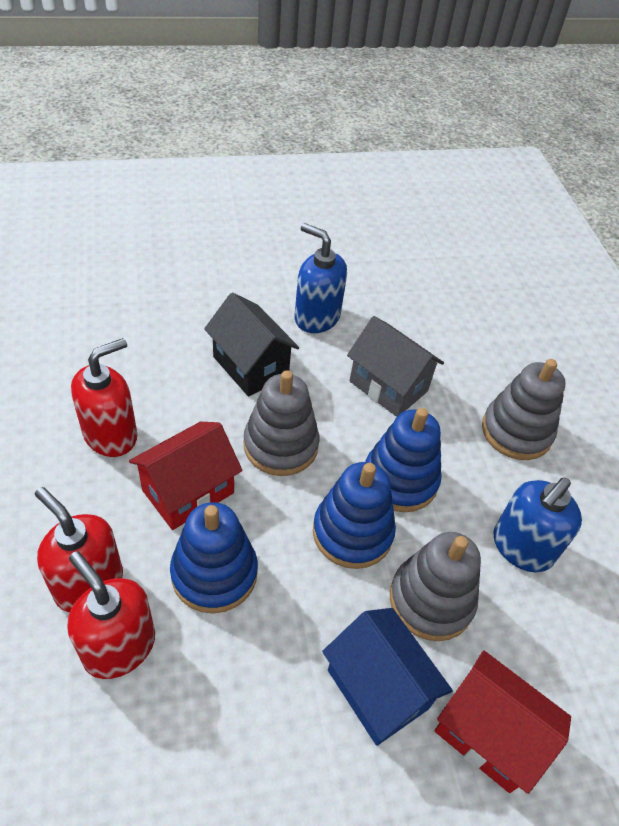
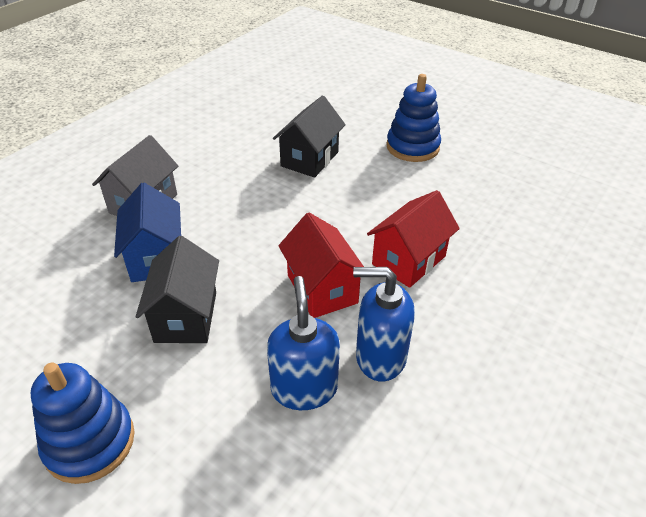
black house: 1 -> 2
blue stacking toy: 3 -> 2
grey stacking toy: 3 -> 0
red soap dispenser: 3 -> 0

